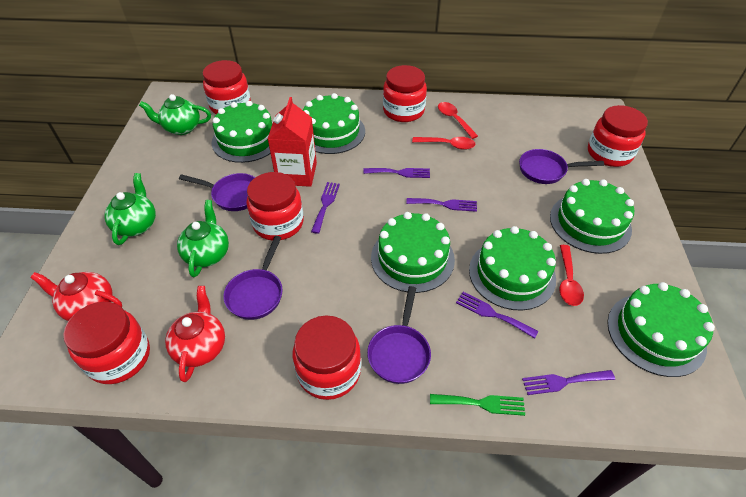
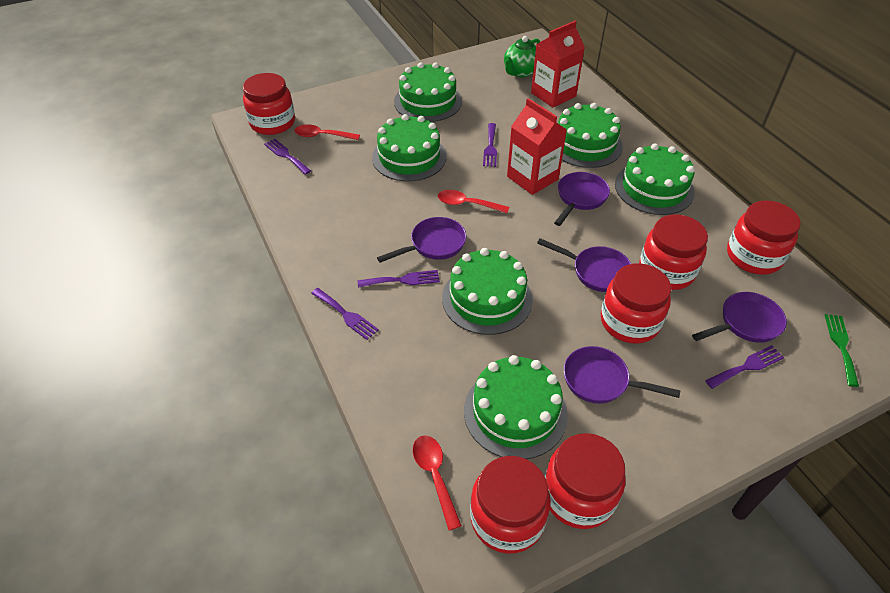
green teapot: 3 -> 1
purple pan: 4 -> 5
red carton: 1 -> 2
red teapot: 2 -> 0

